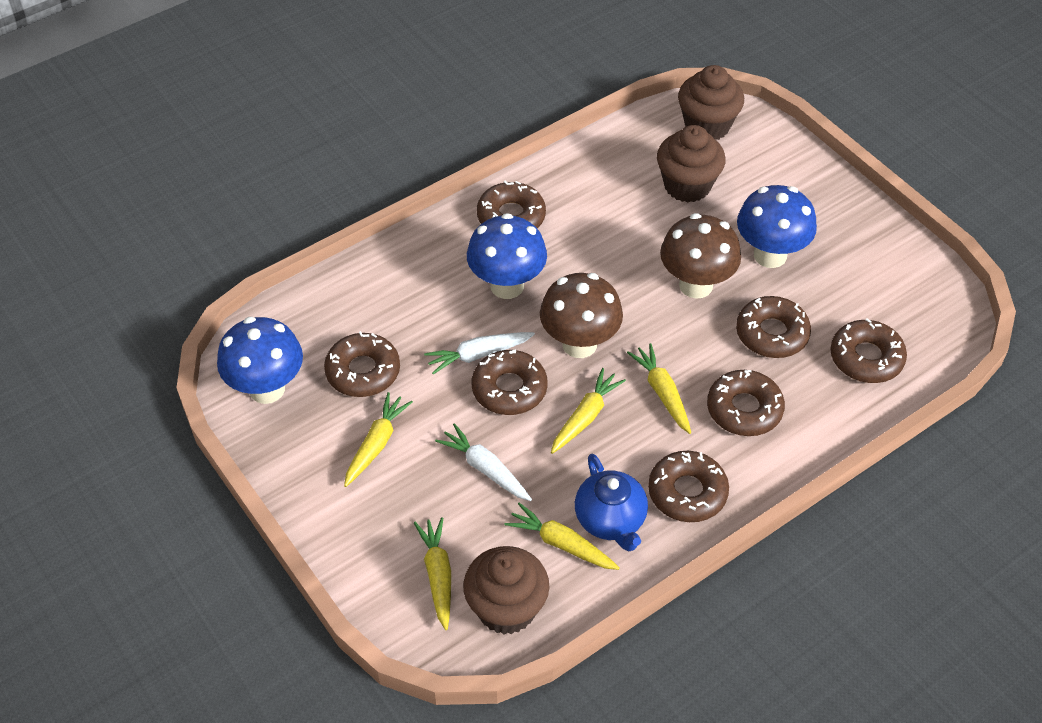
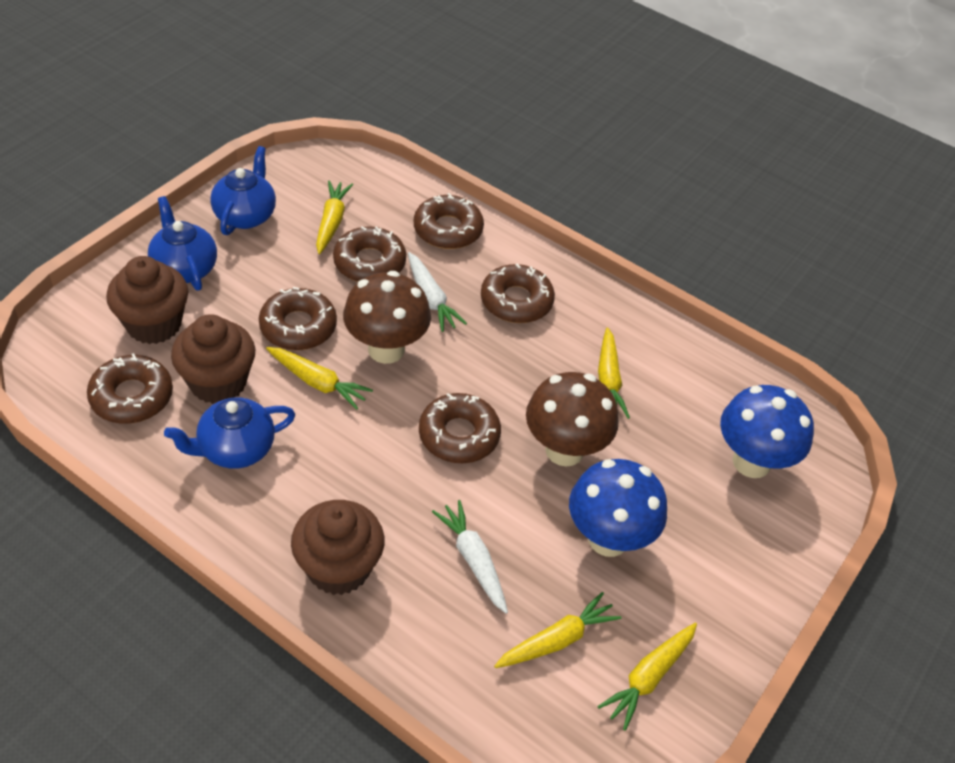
blue mushroom: 3 -> 2
blue teapot: 1 -> 3
brown donut: 7 -> 6

